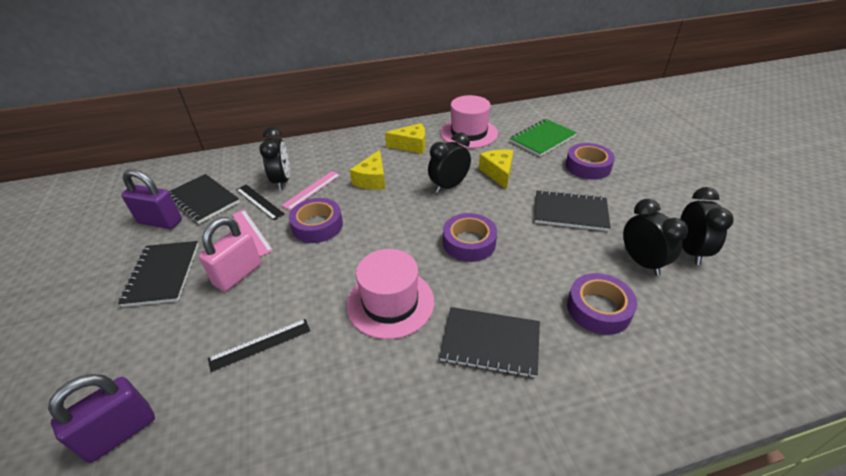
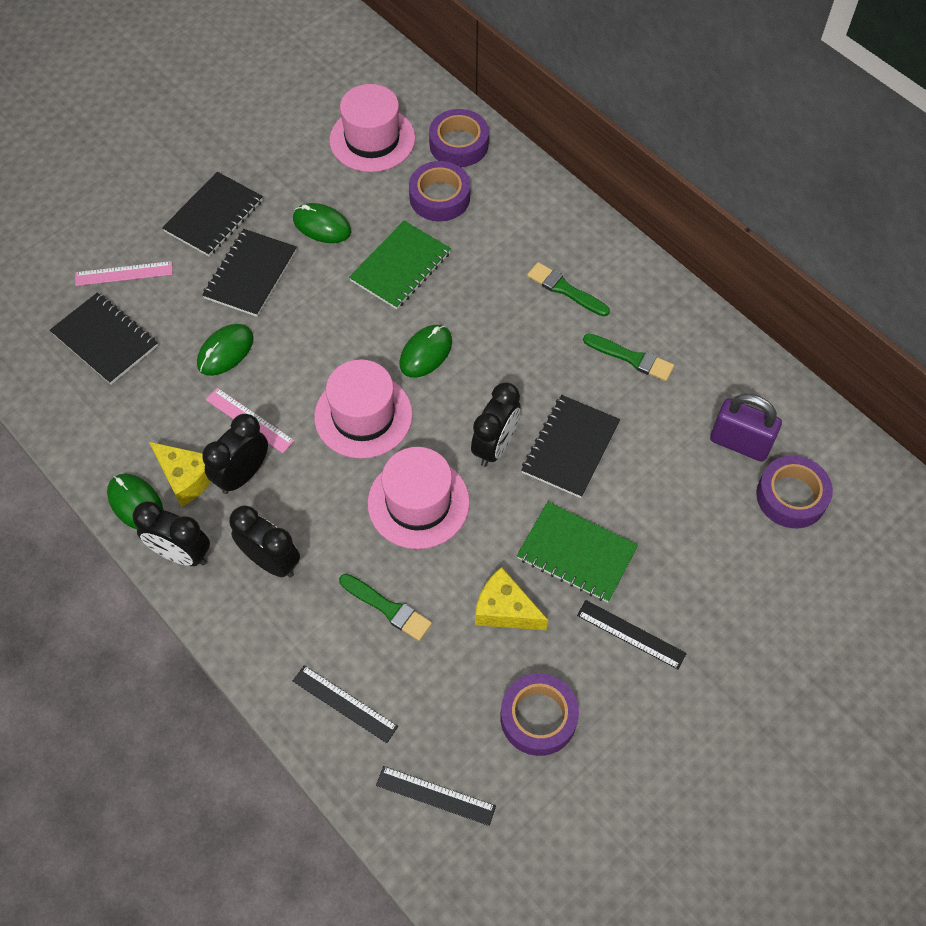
black ruler: 2 -> 3
green brush: 0 -> 3
green mouse: 0 -> 4
green notebook: 1 -> 2
pink hat: 2 -> 3
pink padlock: 1 -> 0
purple padlock: 2 -> 1
yellow cheese: 3 -> 2

